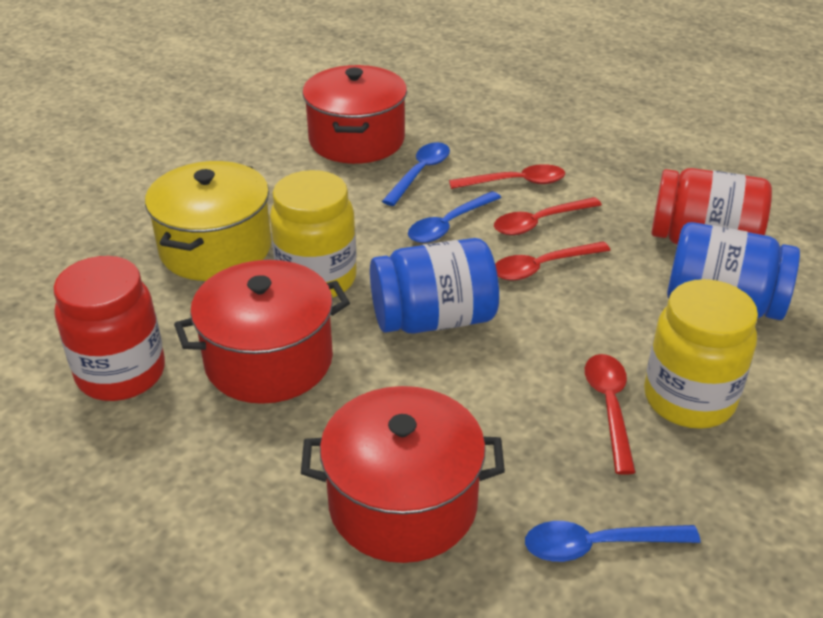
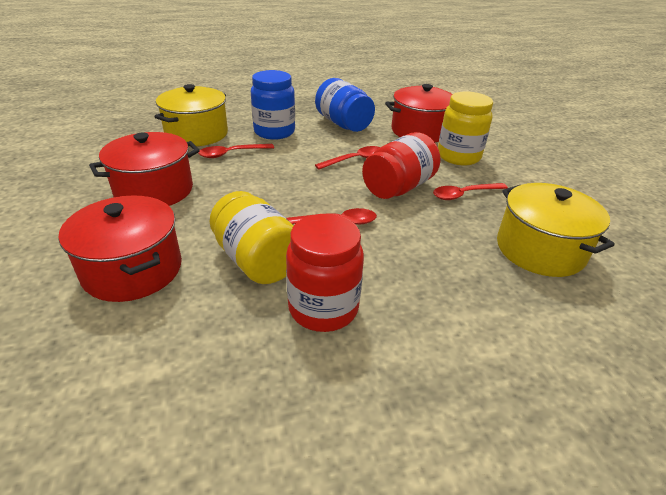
blue spoon: 3 -> 0
yellow pot: 1 -> 2

